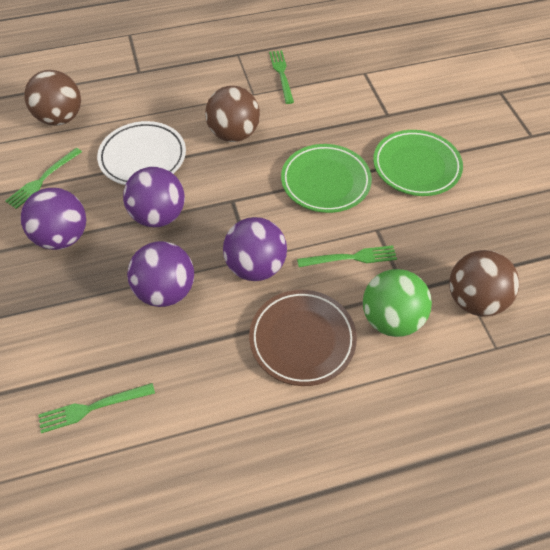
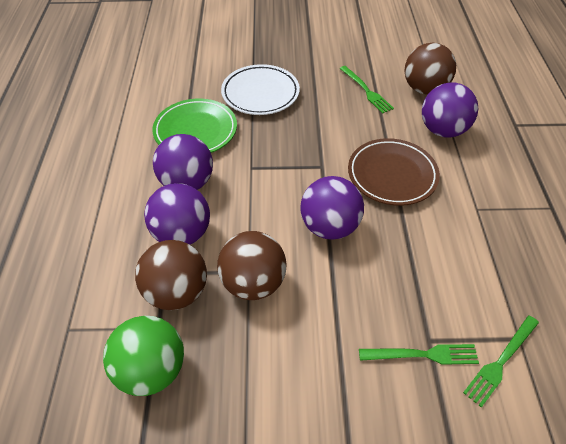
green fork: 4 -> 3
green plate: 2 -> 1

